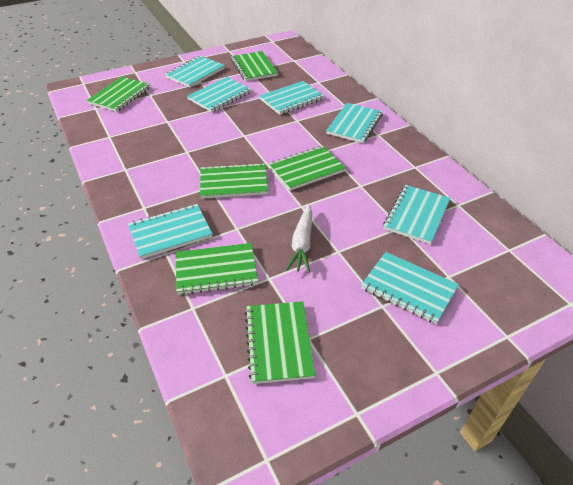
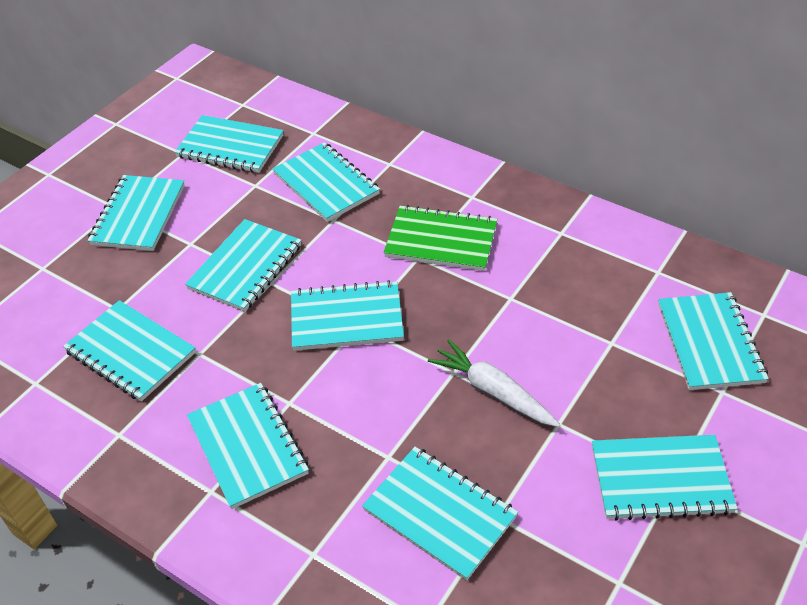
green notebook: 6 -> 1
turquoise notebook: 7 -> 10

